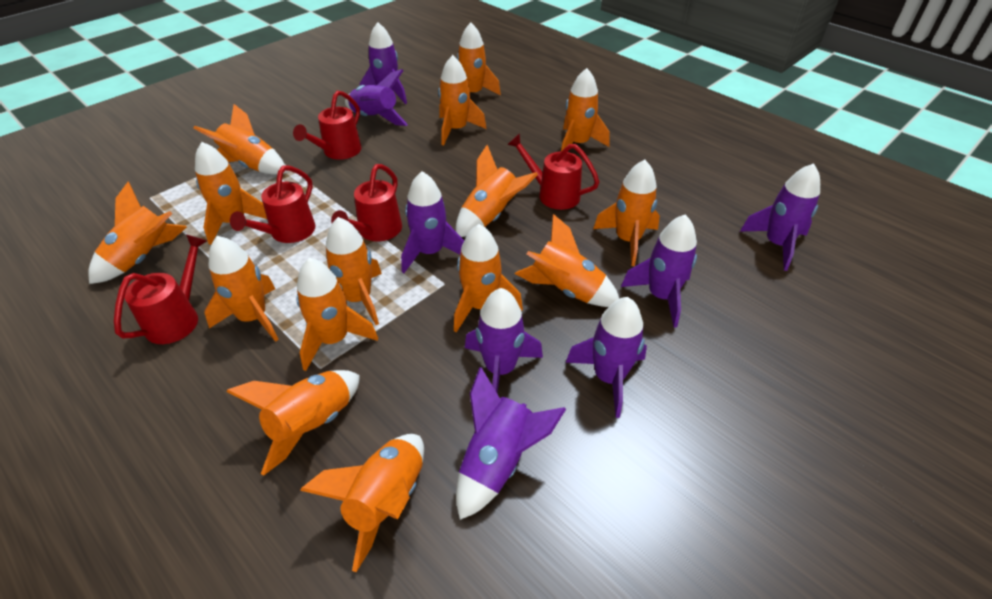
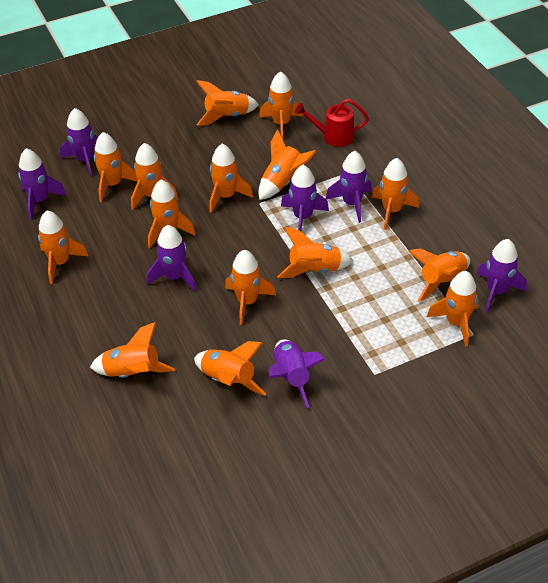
purple rocket: 8 -> 7
red watering can: 5 -> 1

